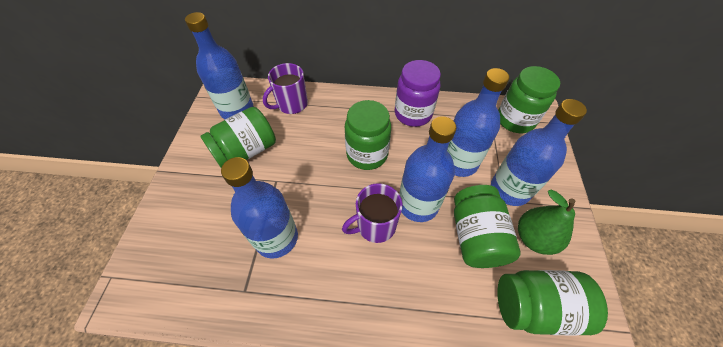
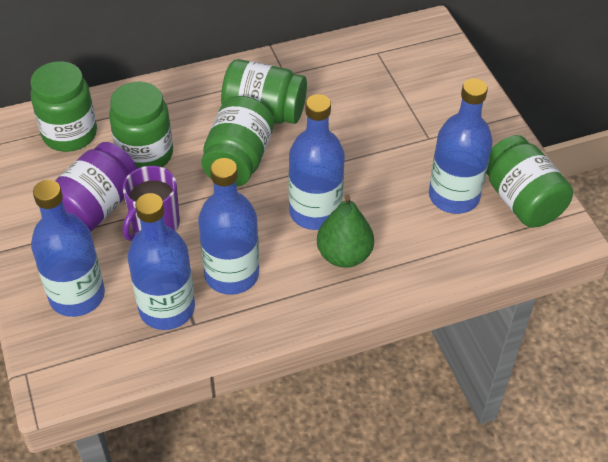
purple mug: 2 -> 1

